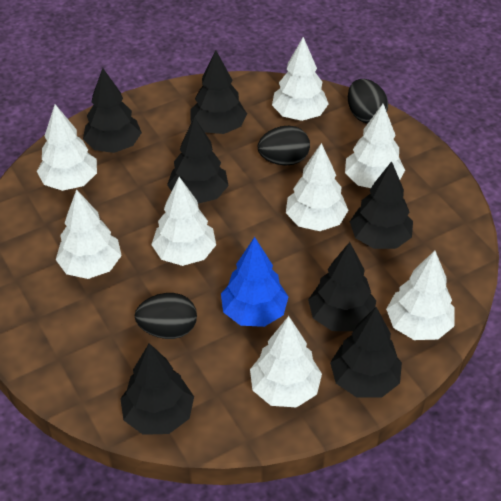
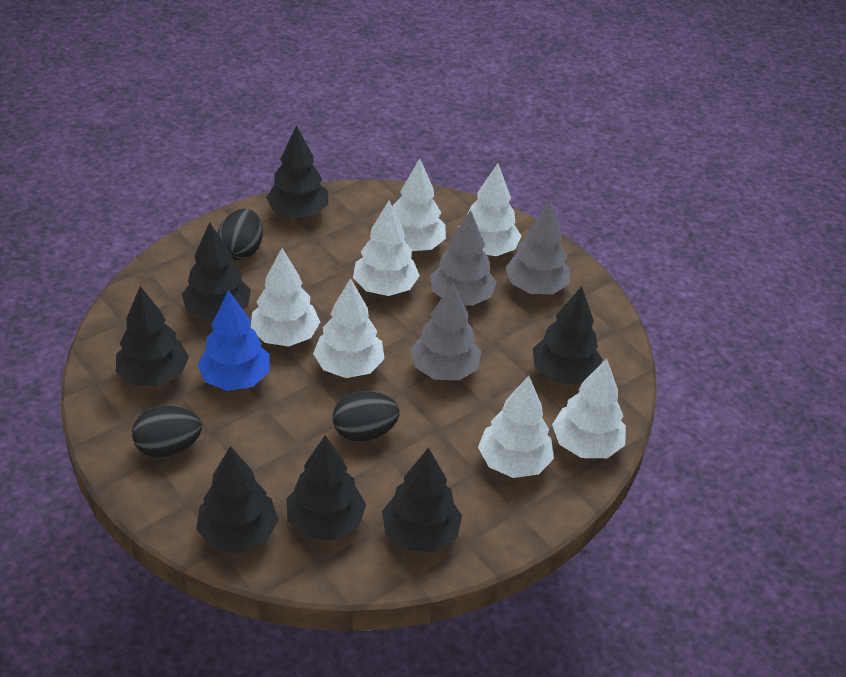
grey tree: 0 -> 3
white tree: 8 -> 7

